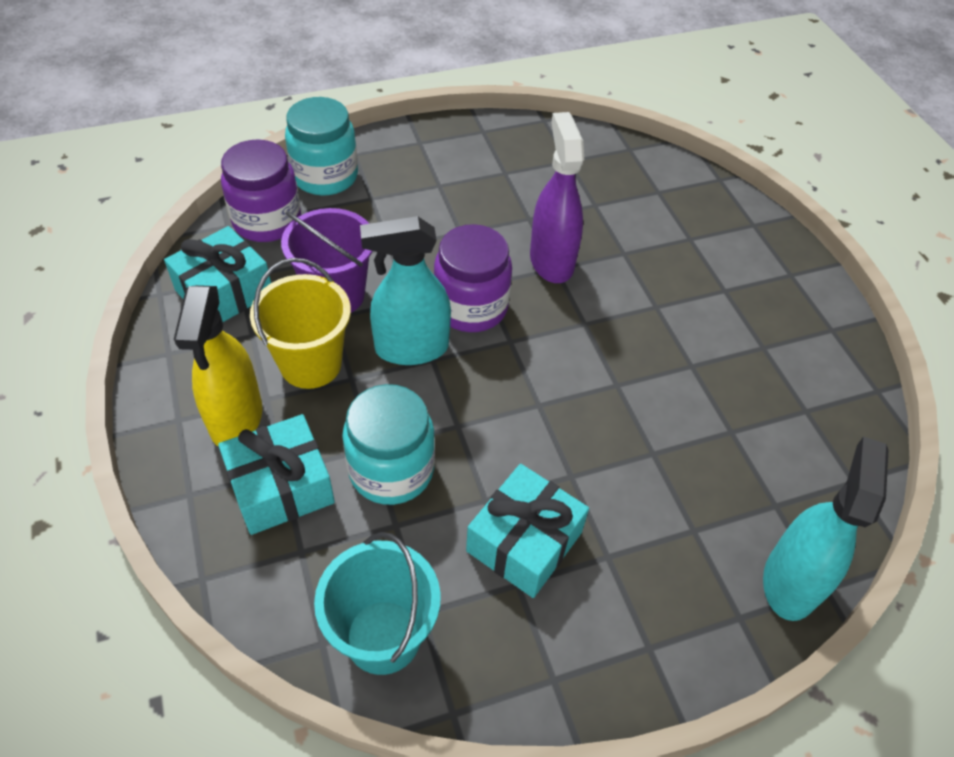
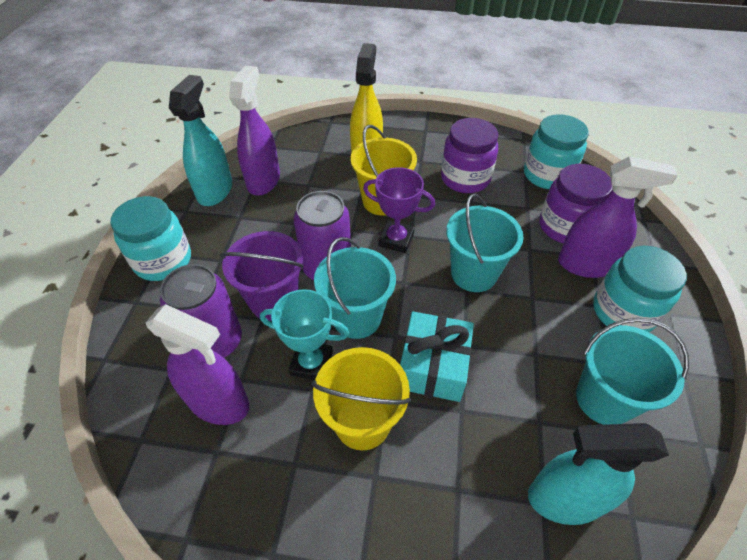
purple can: 0 -> 2
purple spray bottle: 1 -> 3
purple trophy: 0 -> 1
turquoise bucket: 1 -> 3
turquoise gift: 3 -> 1
turquoise jar: 2 -> 3
turquoise trophy: 0 -> 1
yellow bucket: 1 -> 2

